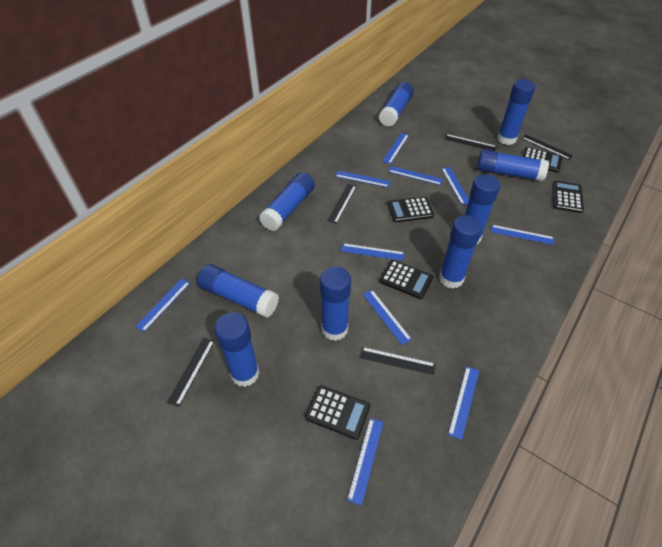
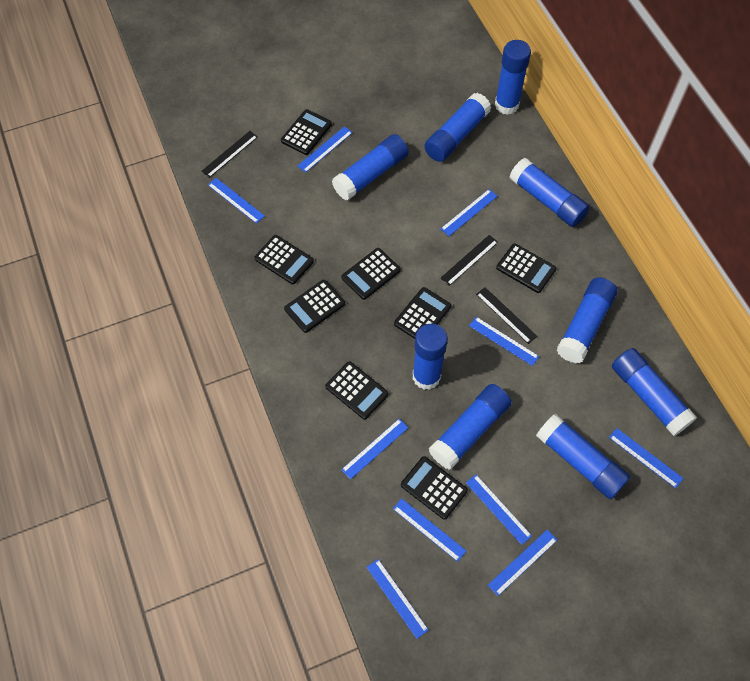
black calculator: 5 -> 8
black ruler: 5 -> 3

